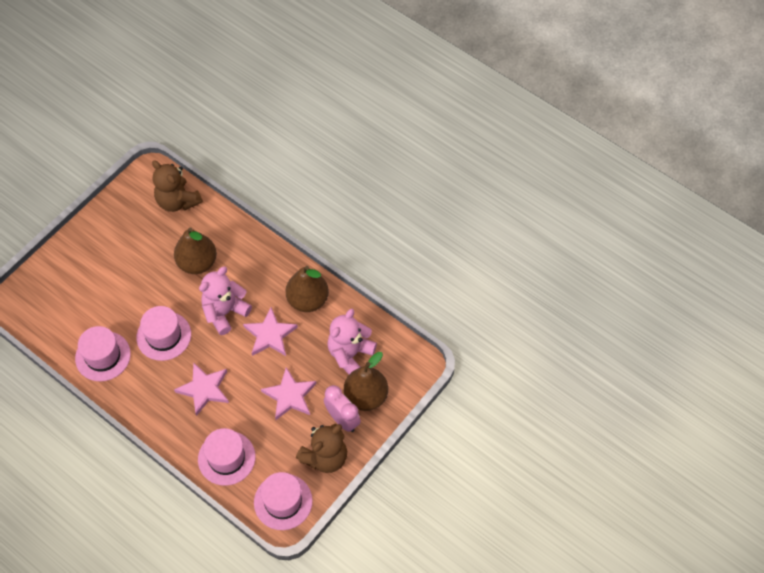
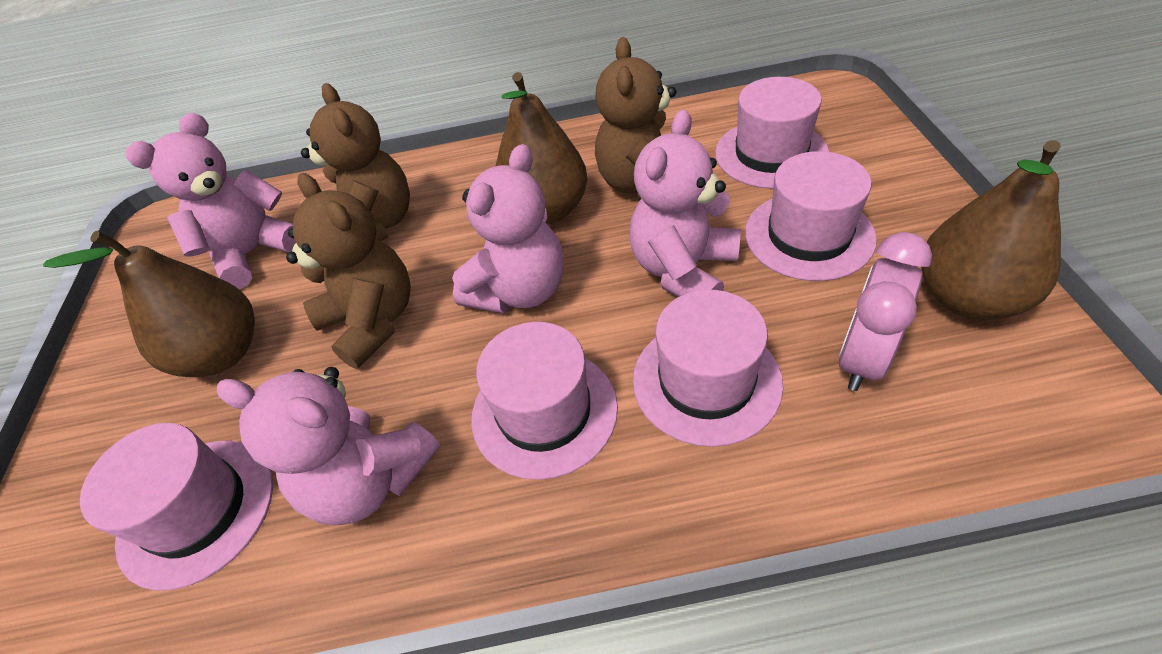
brown teddy bear: 2 -> 3
pink hat: 4 -> 5
pink star: 3 -> 0
pink teddy bear: 2 -> 4

